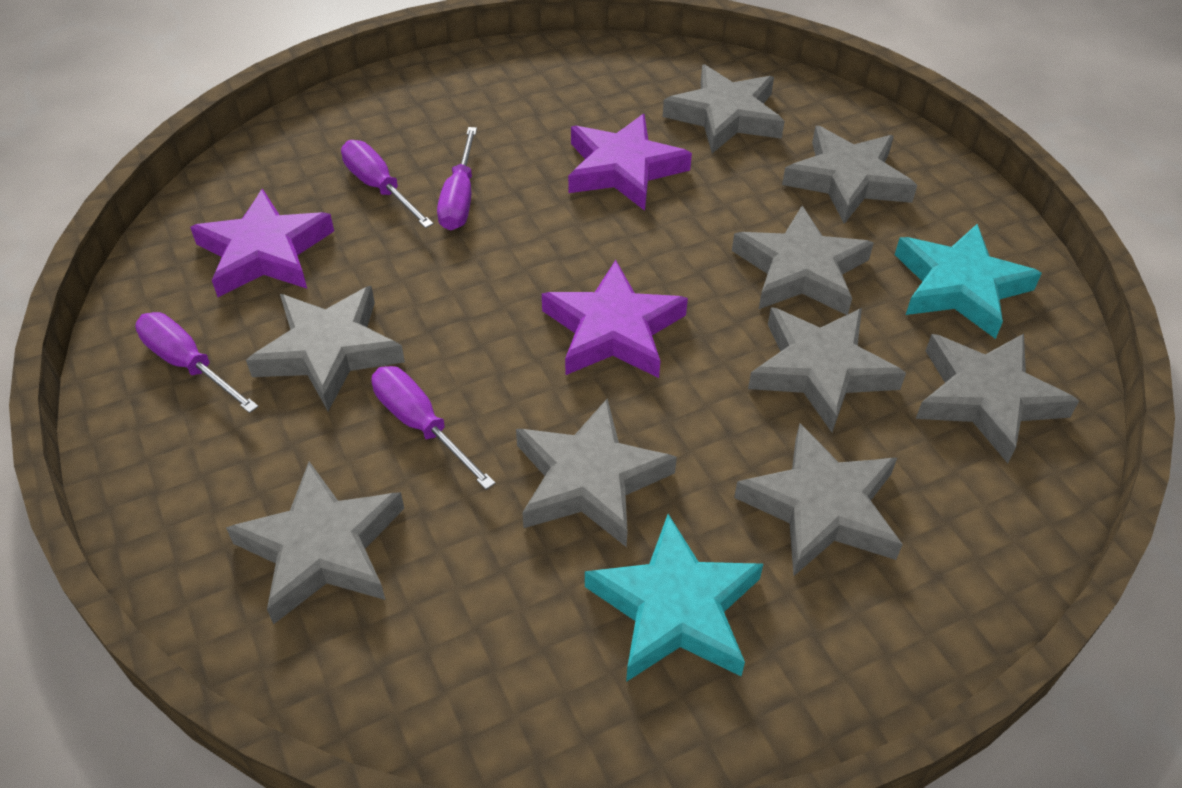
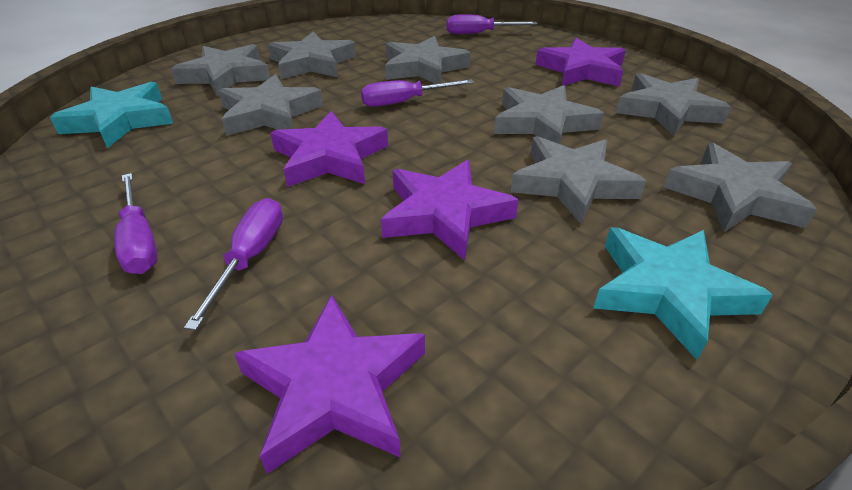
grey star: 9 -> 8
purple star: 3 -> 4

